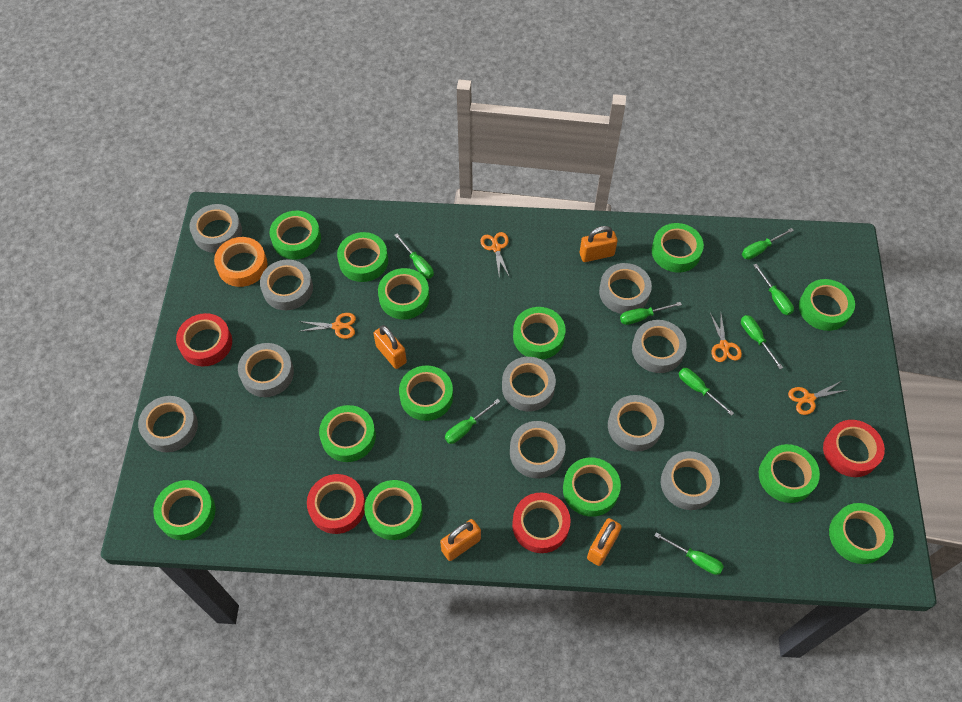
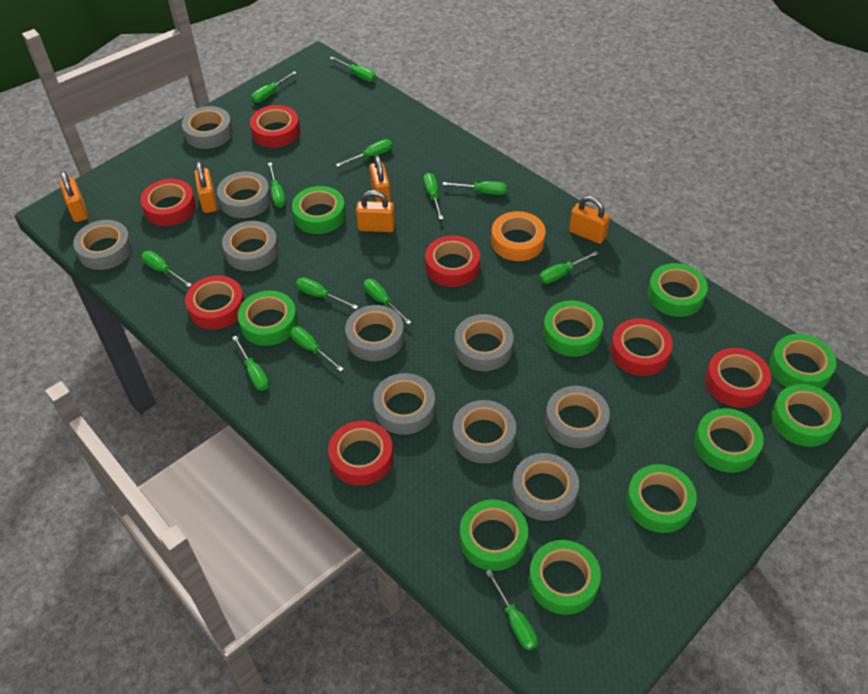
green screwdriver: 8 -> 13
green tape: 13 -> 10
orange padlock: 4 -> 5
orange scissors: 4 -> 0
red tape: 4 -> 7

